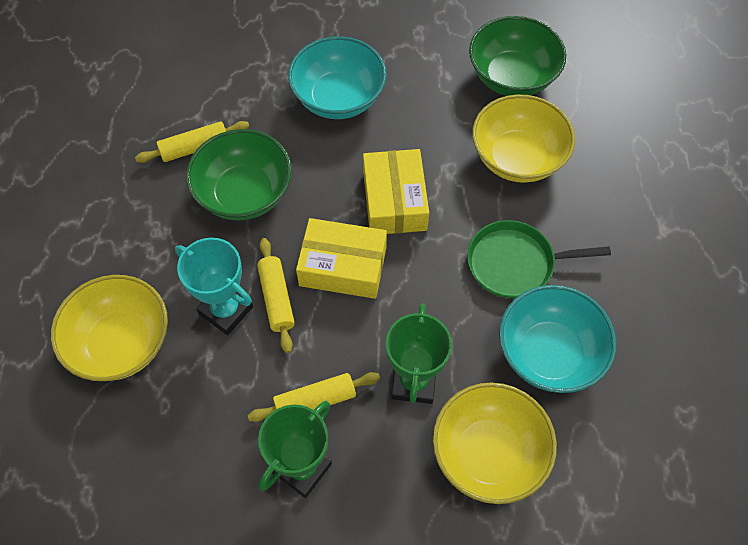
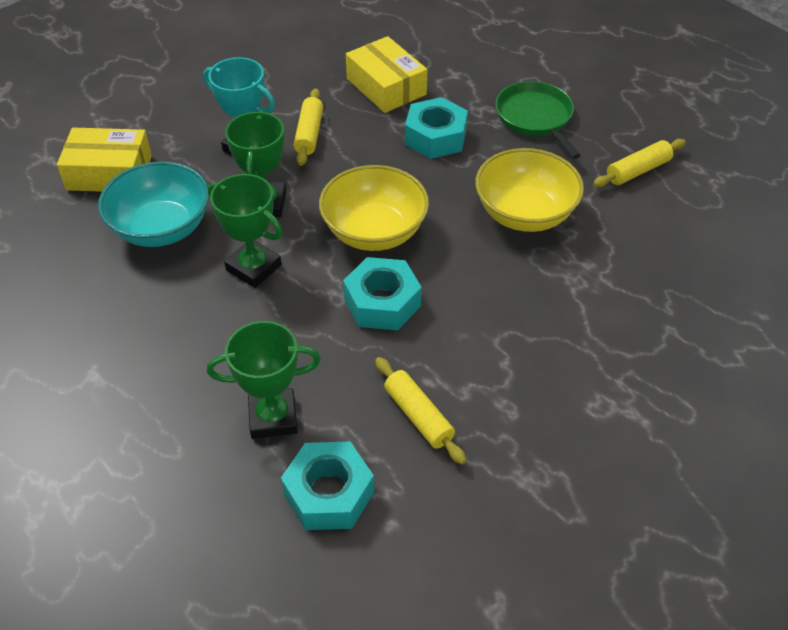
green bowl: 2 -> 0
green trophy: 2 -> 3
turquoise bowl: 2 -> 1
turquoise nut: 0 -> 3
yellow bowl: 3 -> 2

